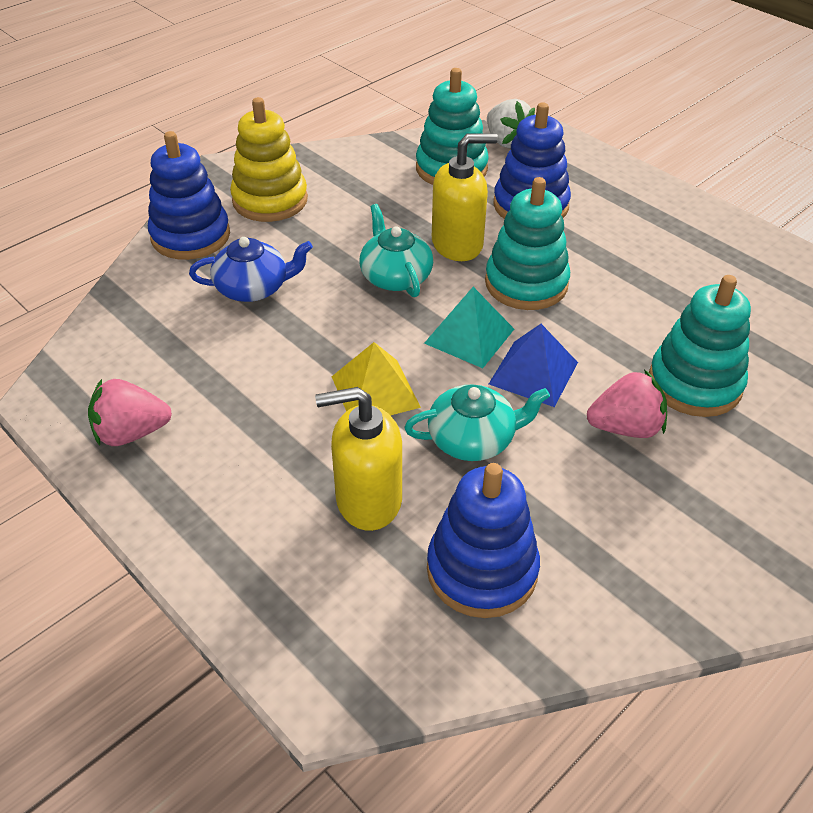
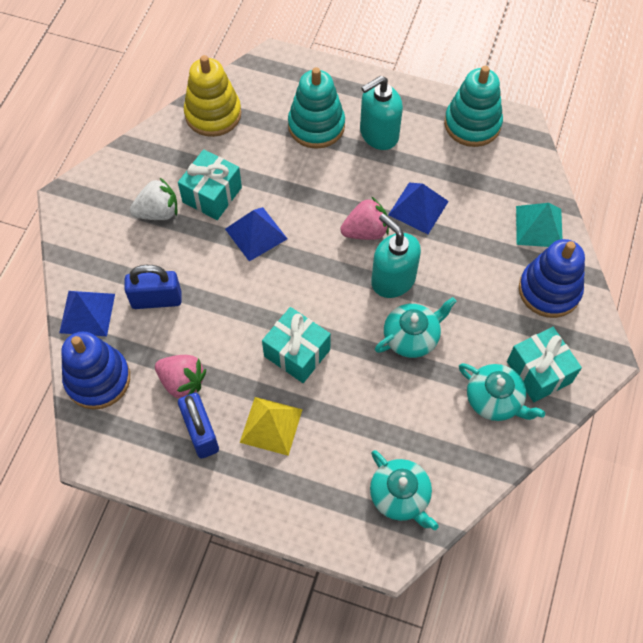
blue padlock: 0 -> 2
blue pyramid: 1 -> 3
blue stacking toy: 3 -> 2
blue teapot: 1 -> 0
turquoise gift: 0 -> 3
turquoise soap dispenser: 0 -> 2
turquoise stacking toy: 3 -> 2
turquoise teapot: 2 -> 3
yellow soap dispenser: 2 -> 0

